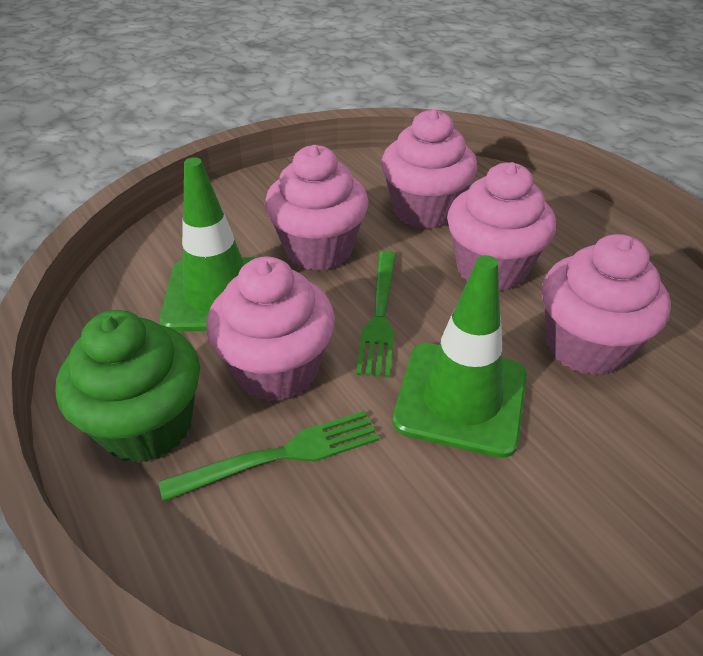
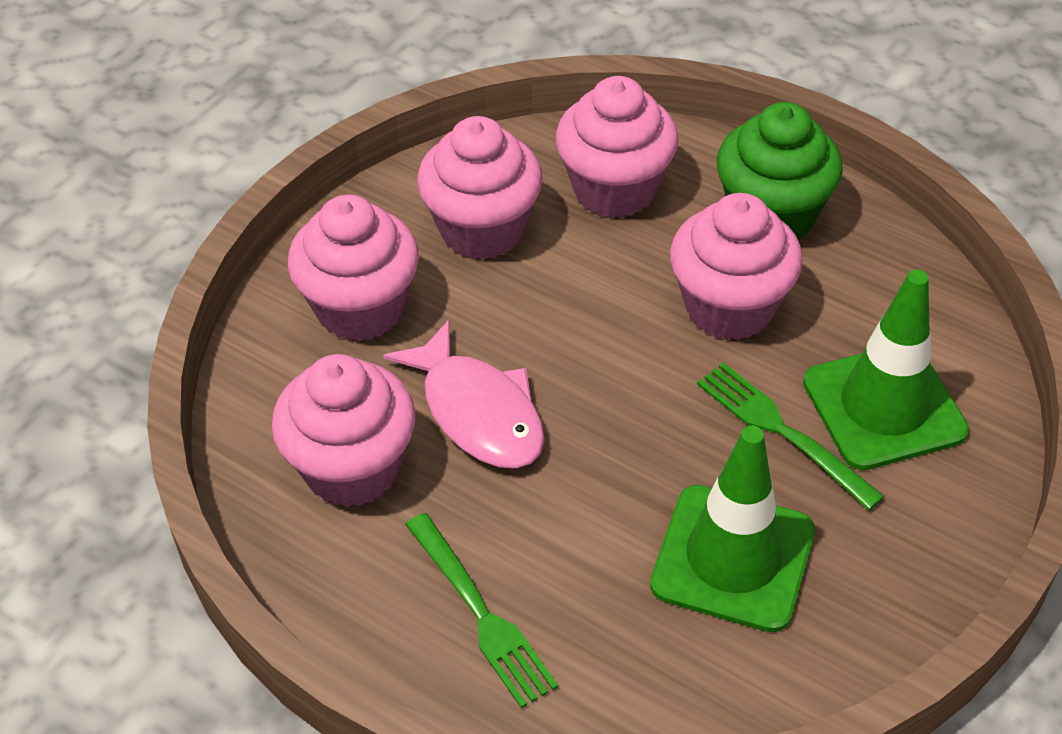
pink fish: 0 -> 1

